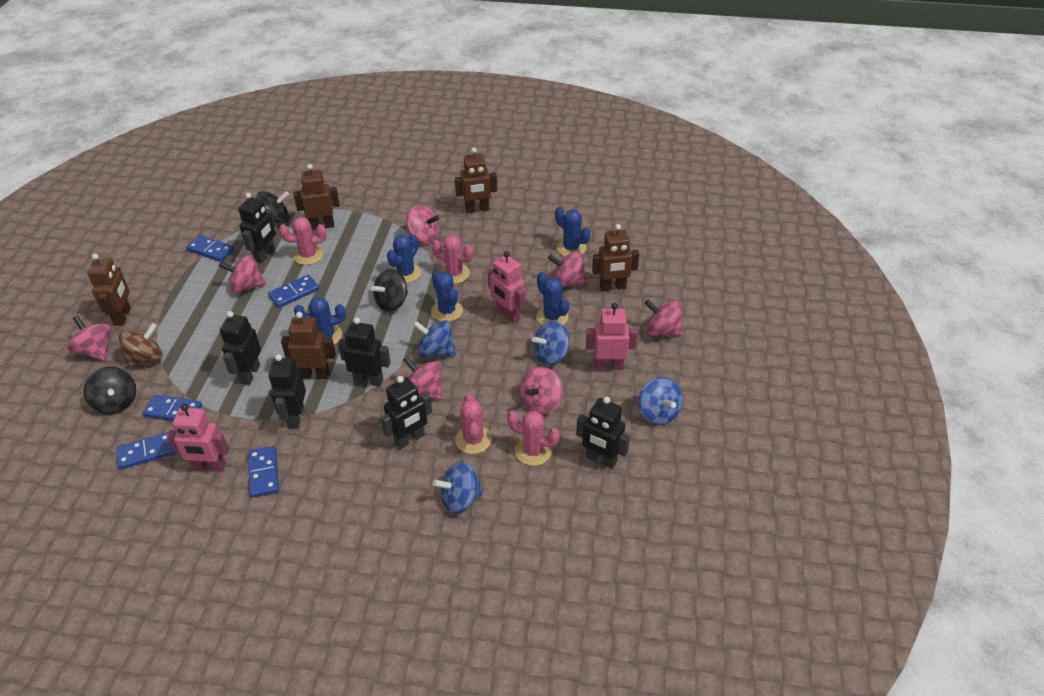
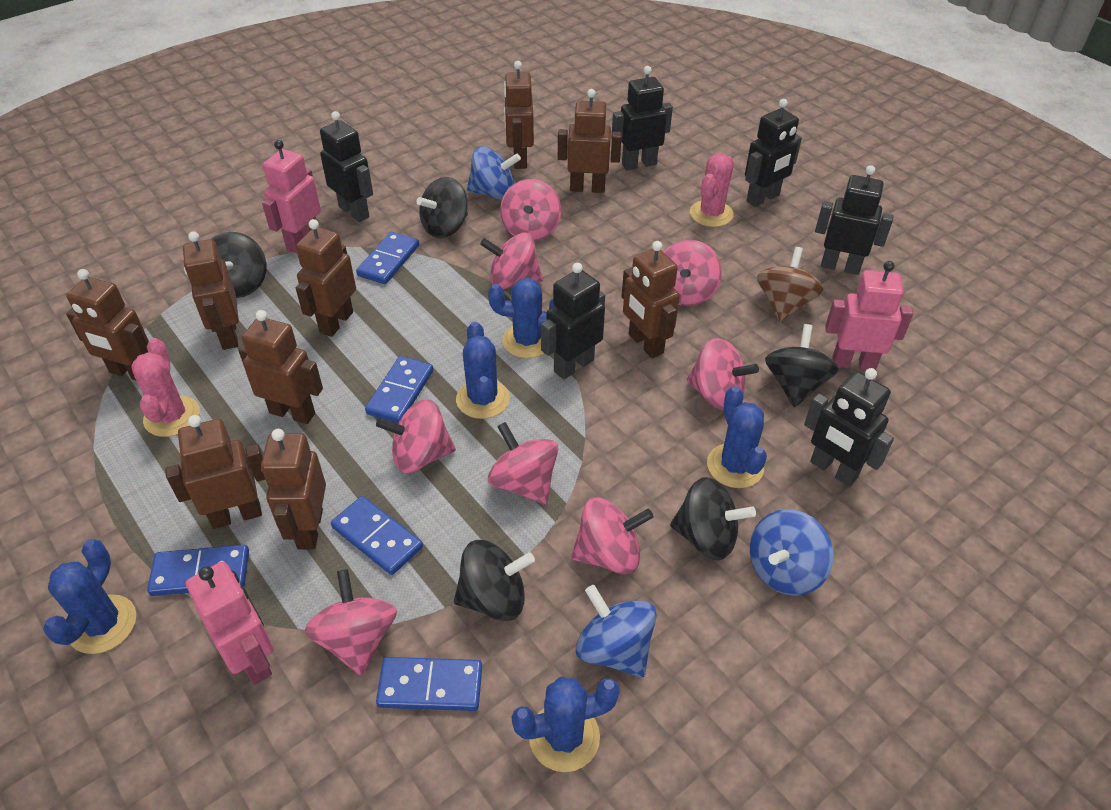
black spinning top: 3 -> 5
blue spinning top: 4 -> 3
brown robot: 5 -> 9
pink cactus: 4 -> 2
pink spinning top: 7 -> 8

